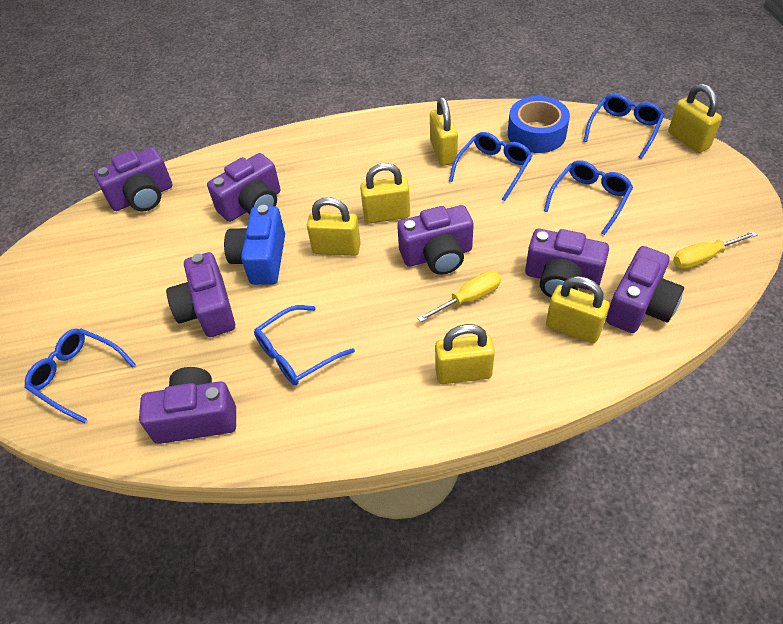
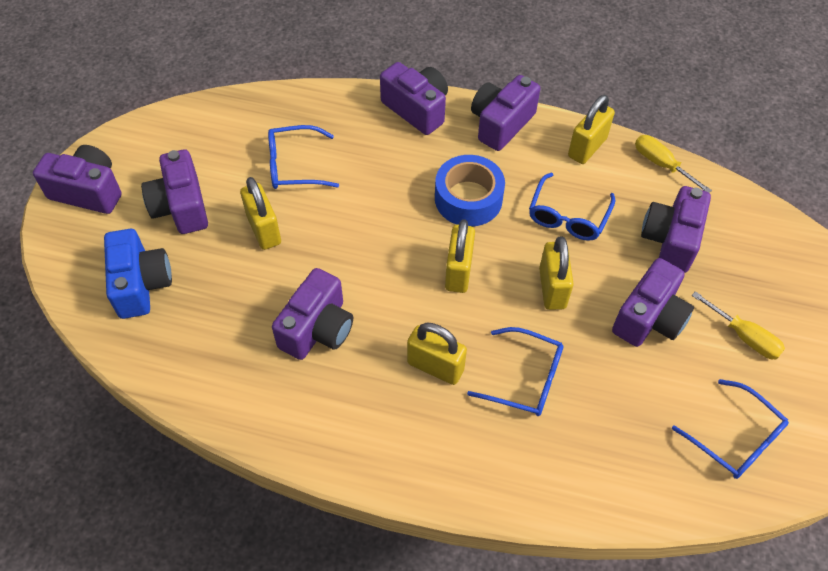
blue glasses: 5 -> 4
yellow padlock: 6 -> 5

